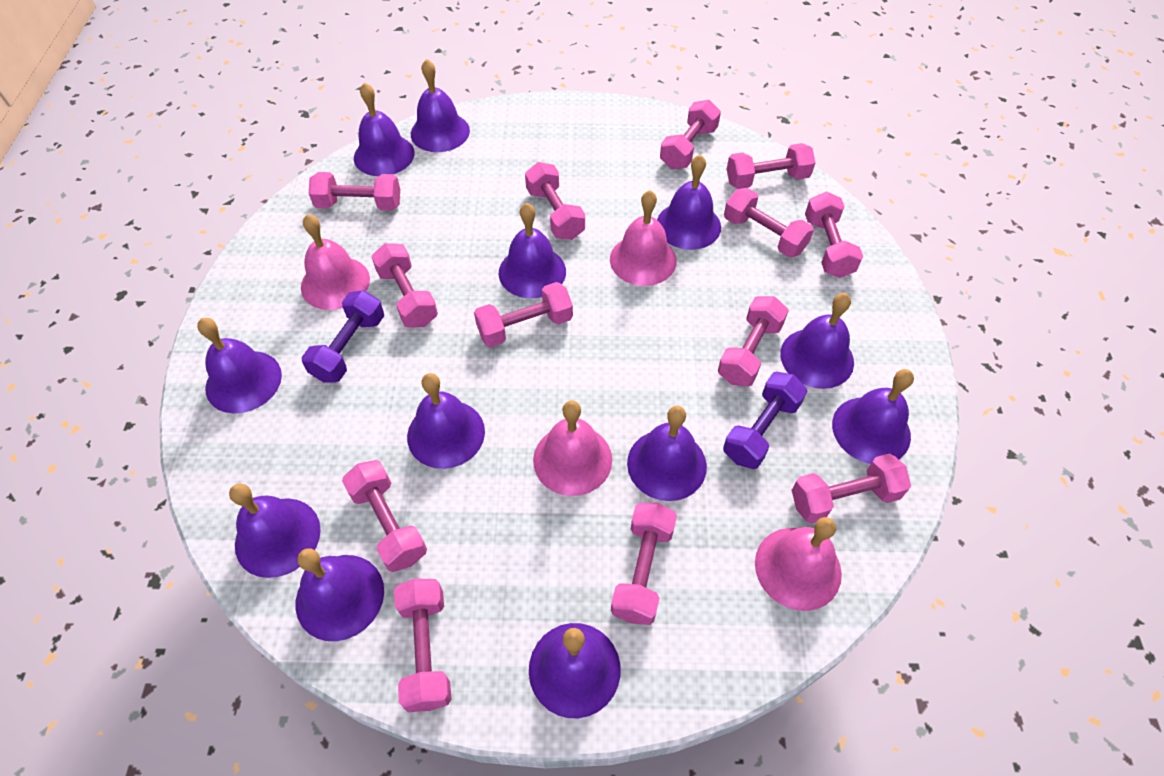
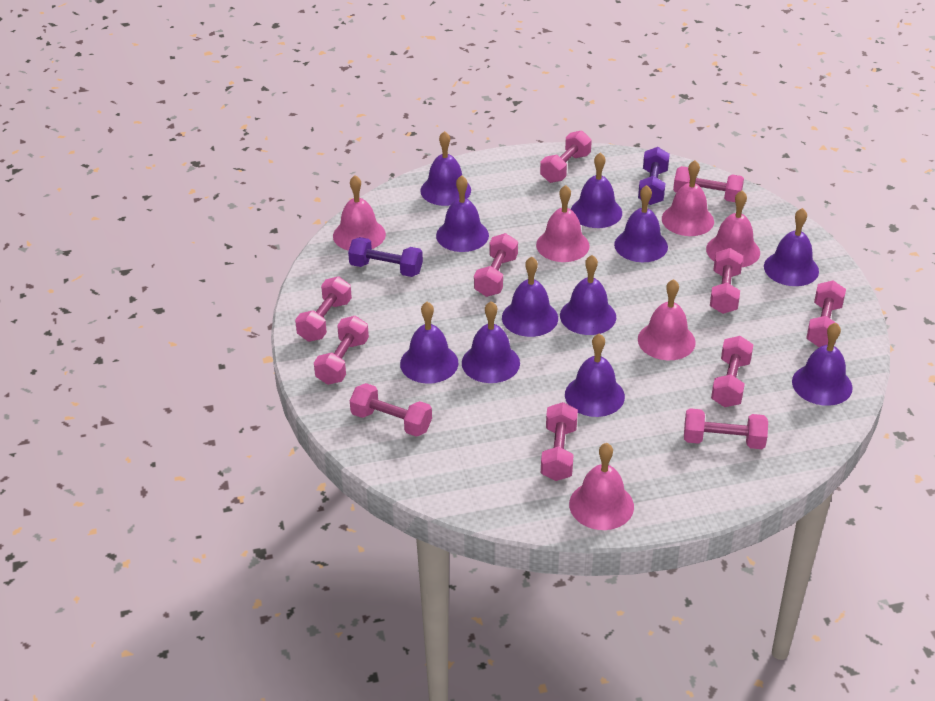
pink bell: 4 -> 6
pink dumbbell: 13 -> 11
purple bell: 12 -> 11

